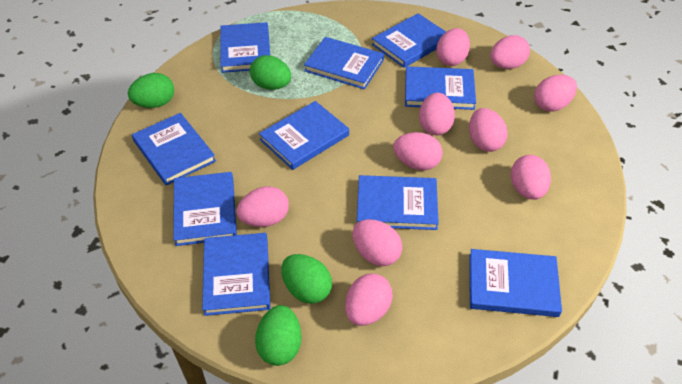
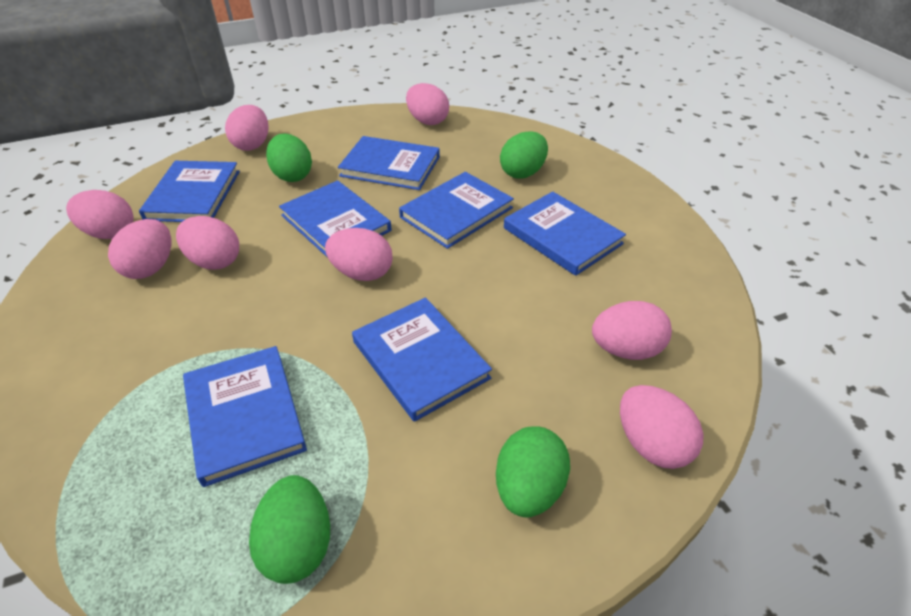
blue book: 10 -> 7
pink egg: 10 -> 8

